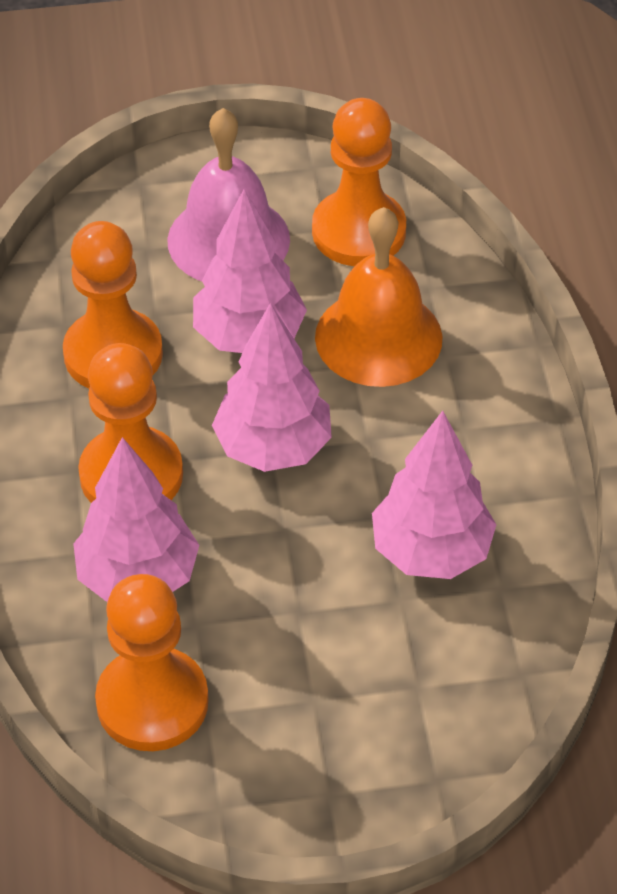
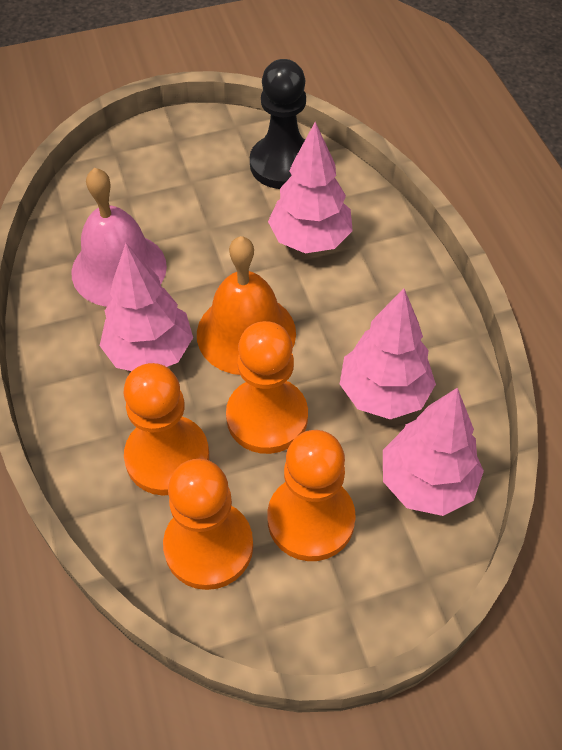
black pawn: 0 -> 1

